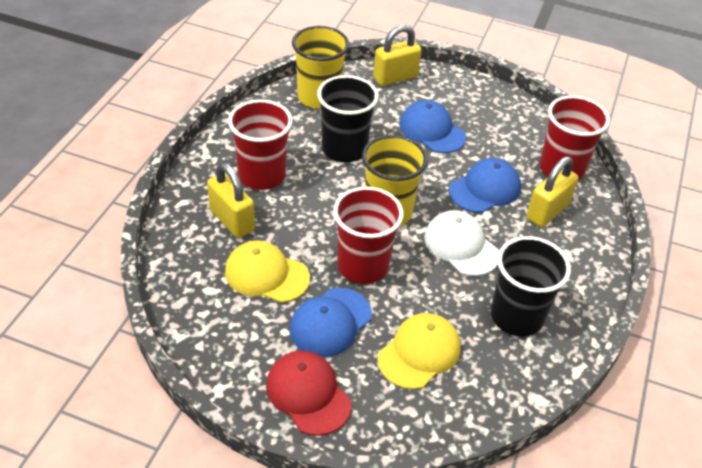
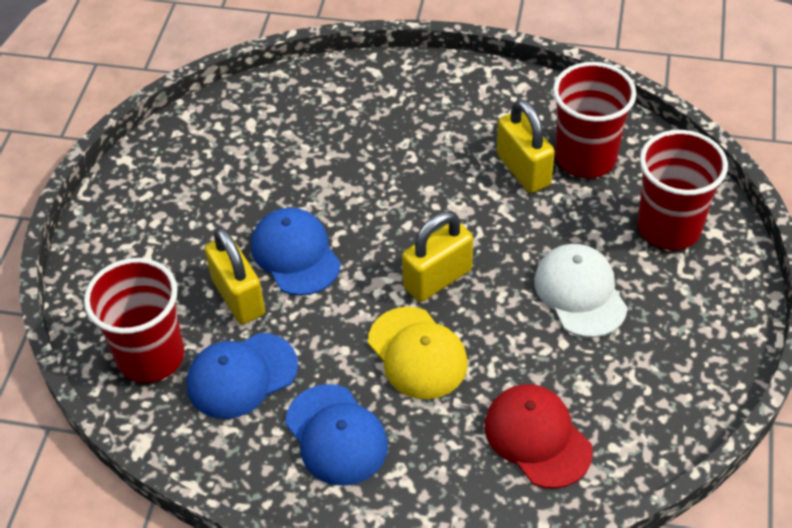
black cup: 2 -> 0
yellow cap: 2 -> 1
yellow cup: 2 -> 0

